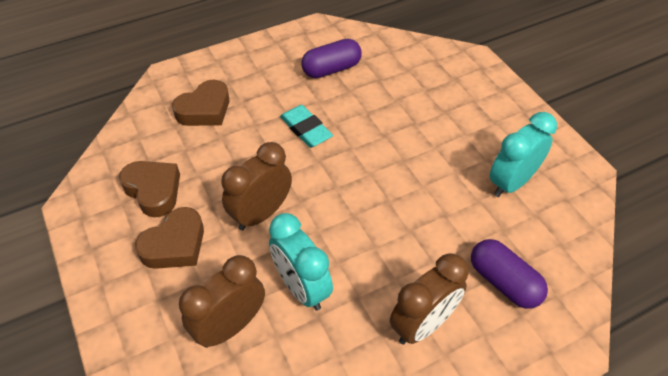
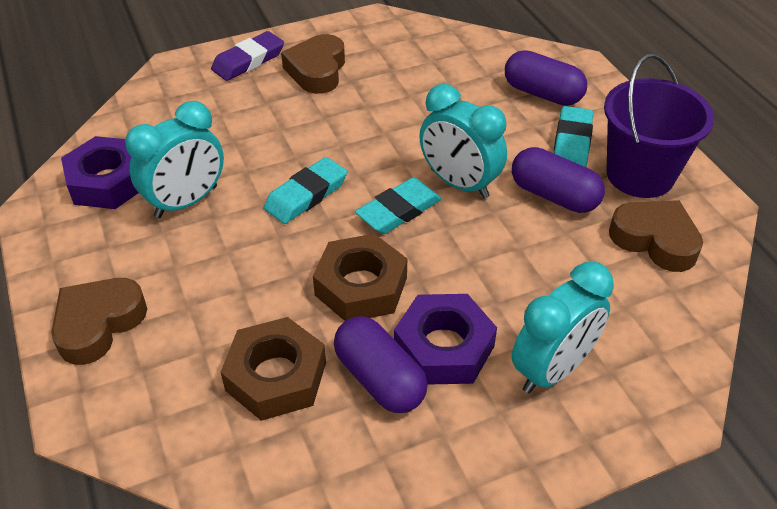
brown clock: 3 -> 0
brown nut: 0 -> 2
purple bucket: 0 -> 1
purple capsule: 2 -> 3
purple eraser: 0 -> 1
purple nut: 0 -> 2
turquoise clock: 2 -> 3
turquoise eraser: 1 -> 3

